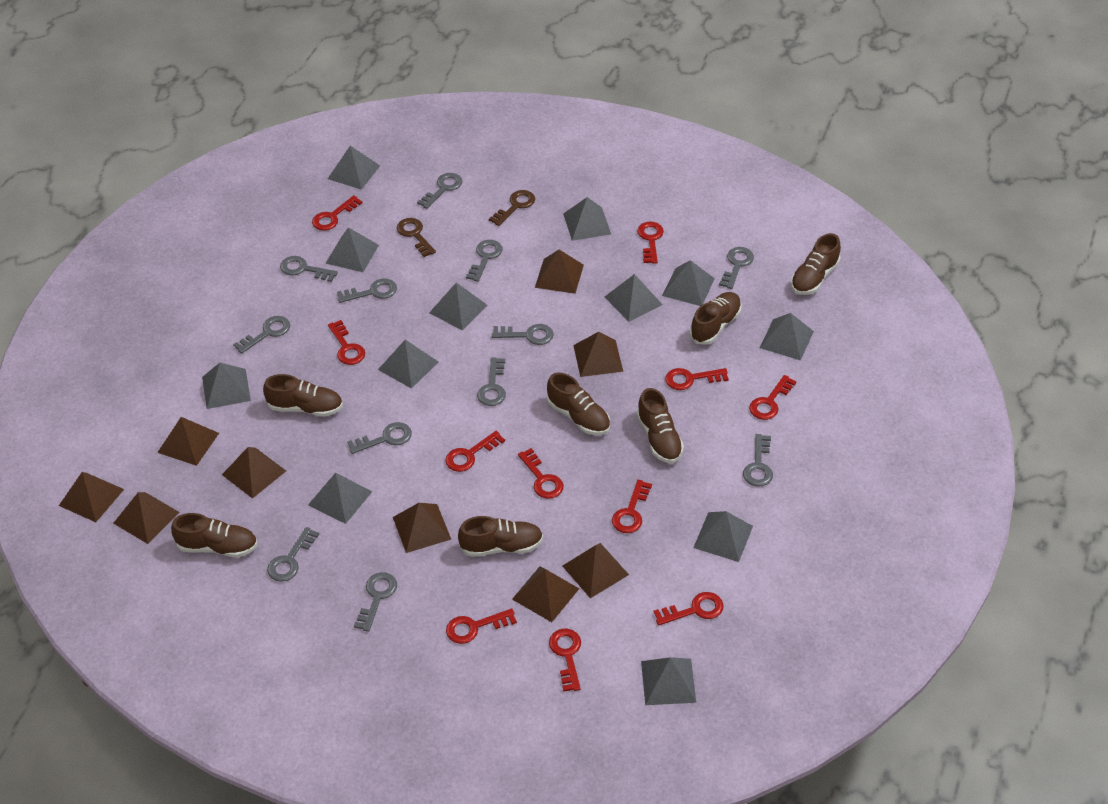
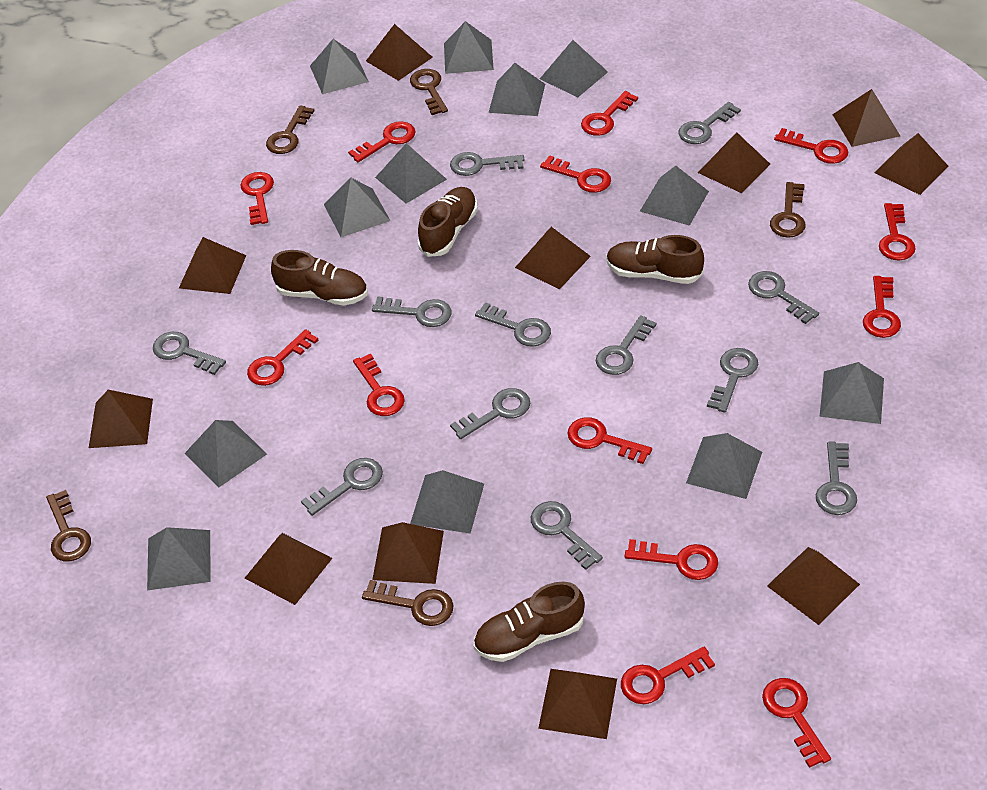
brown key: 2 -> 5
brown pyramid: 9 -> 11
brown shoe: 7 -> 4
red key: 11 -> 13

